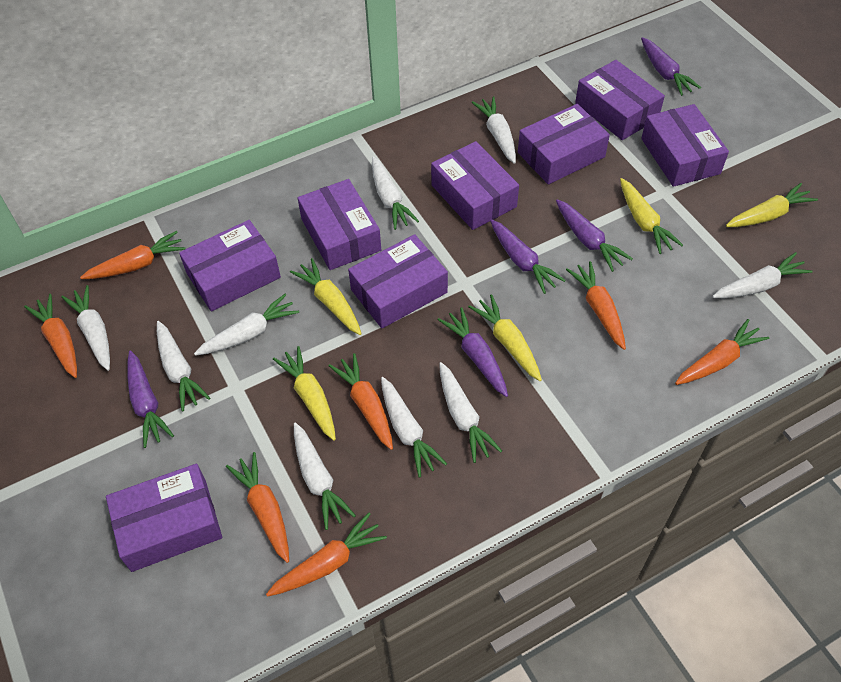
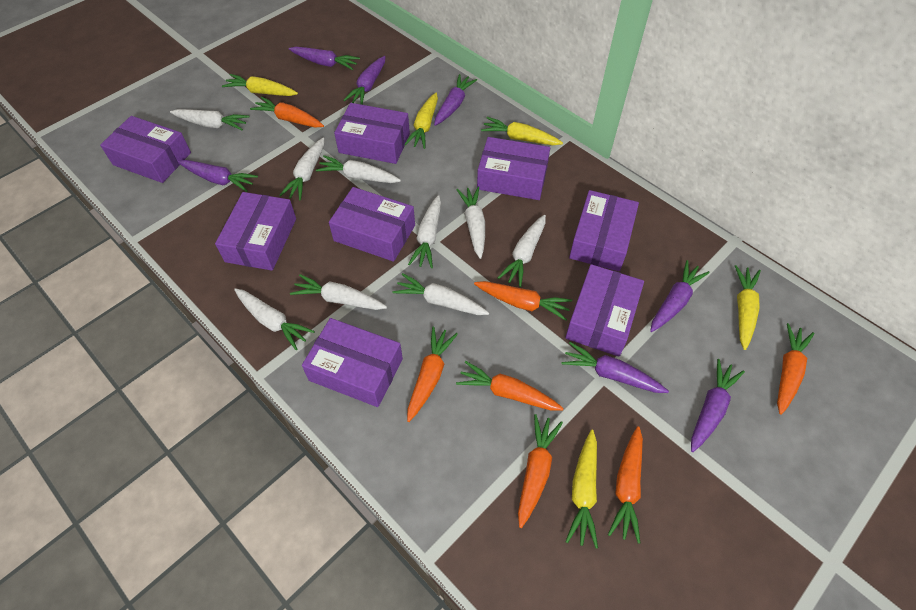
purple carrot: 5 -> 7

